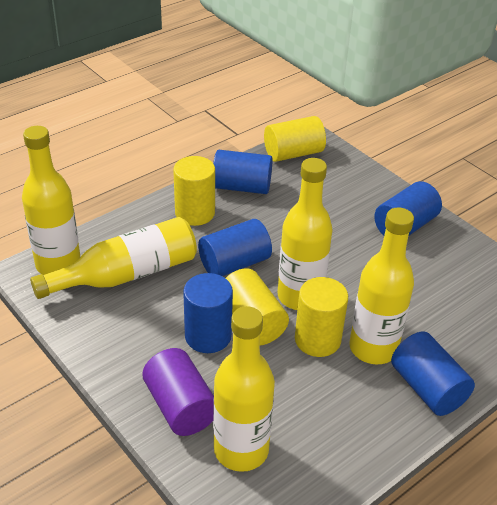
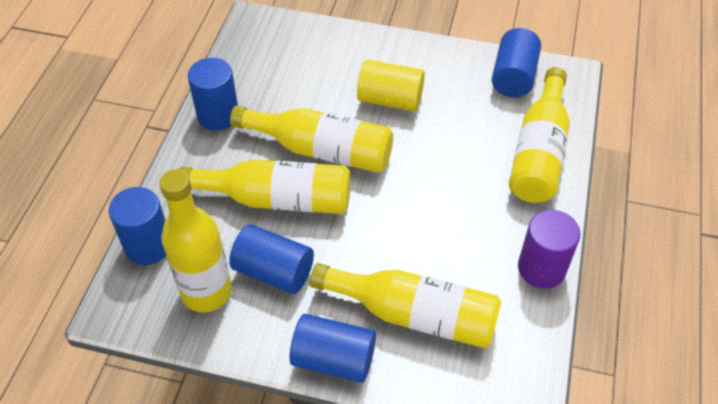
yellow cylinder: 4 -> 1

